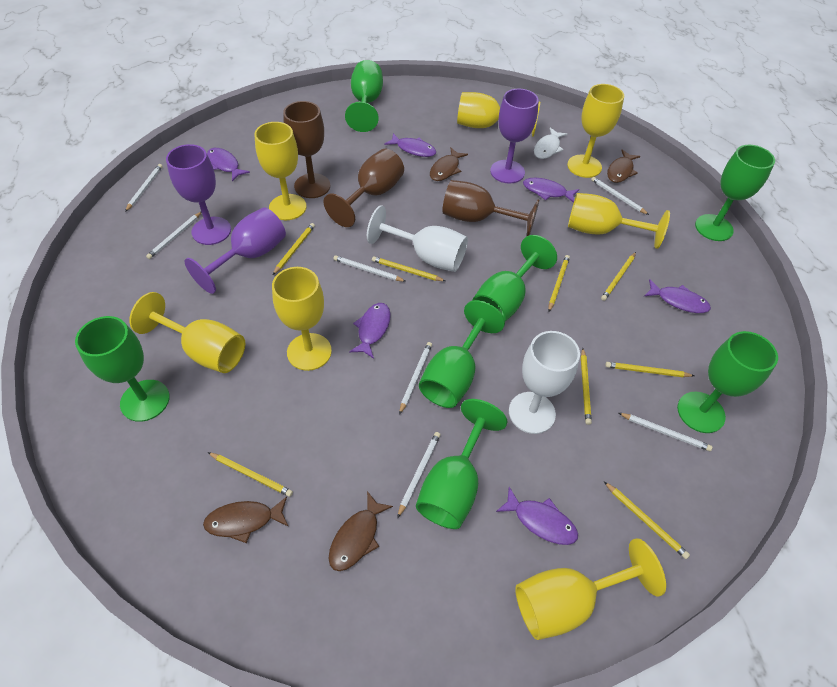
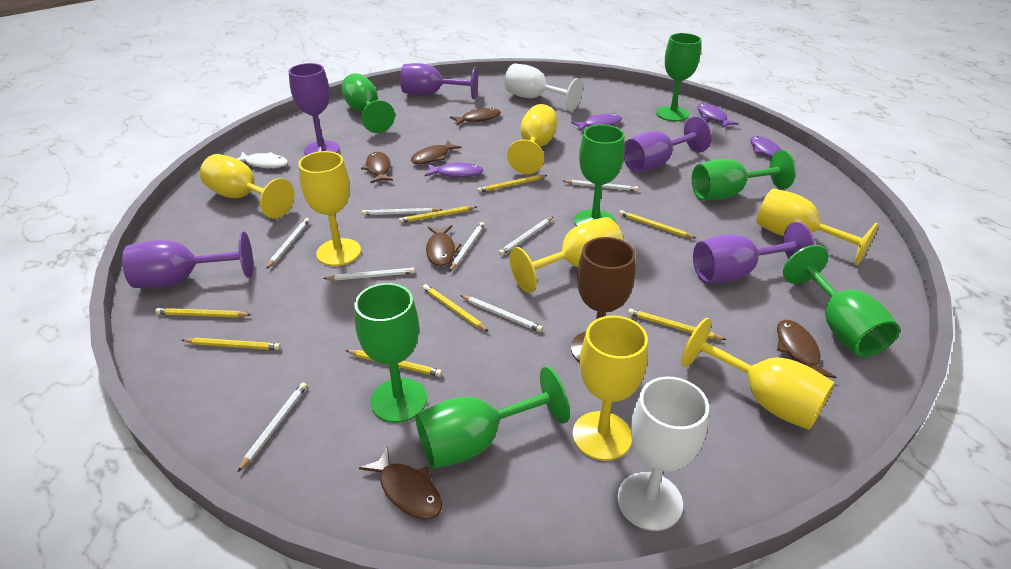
brown fish: 4 -> 6
brown goblet: 3 -> 1
purple fish: 6 -> 4
purple goblet: 3 -> 5
white pencil: 7 -> 8

